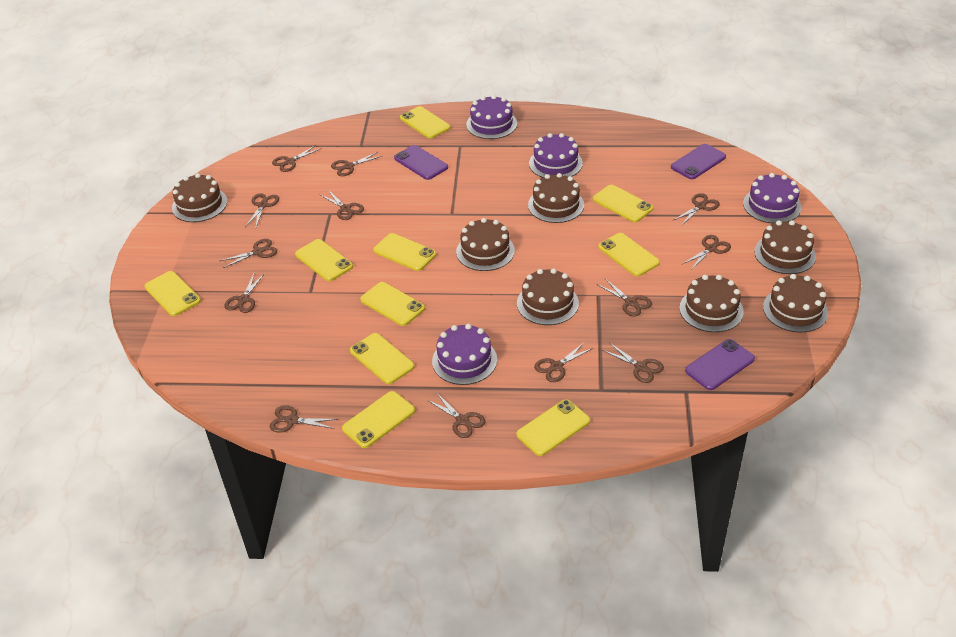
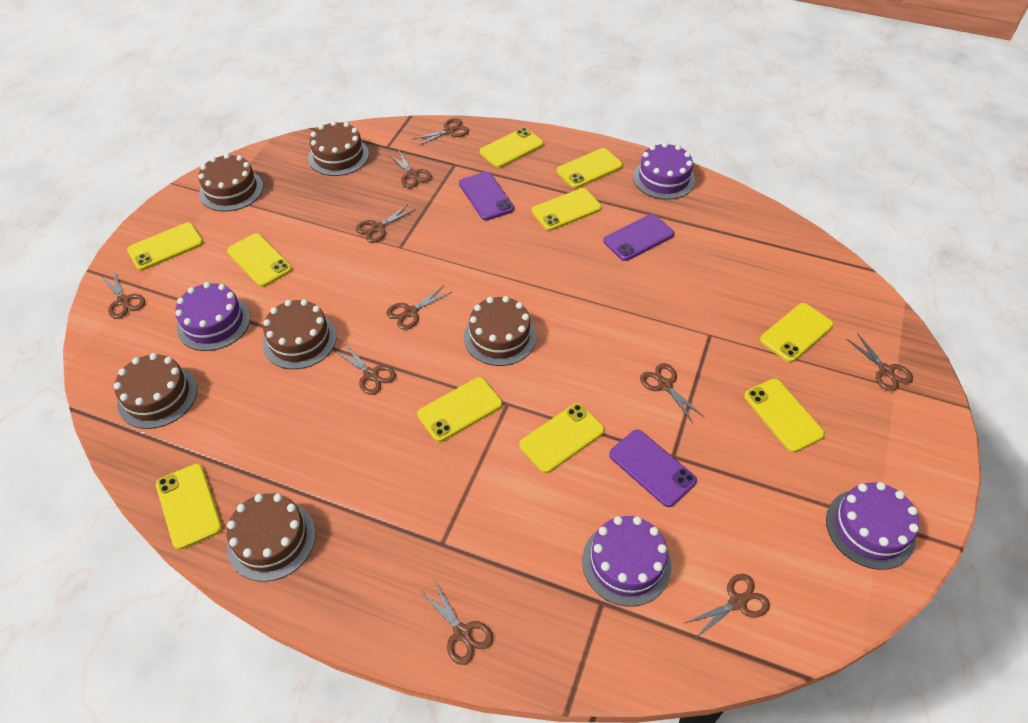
brown cake: 7 -> 6
brown scissors: 13 -> 10

